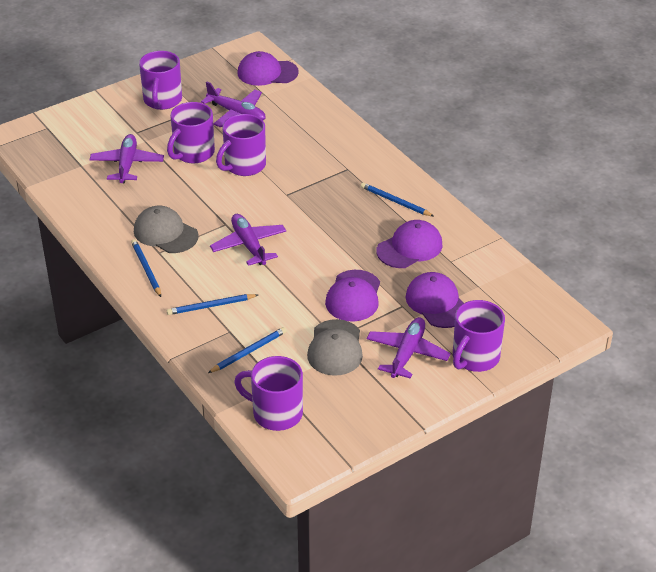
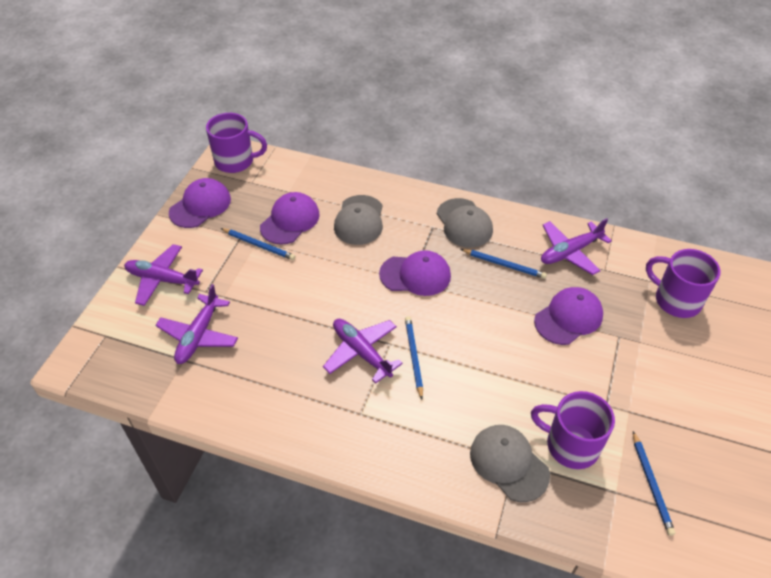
grey cap: 2 -> 3
purple mug: 5 -> 3

